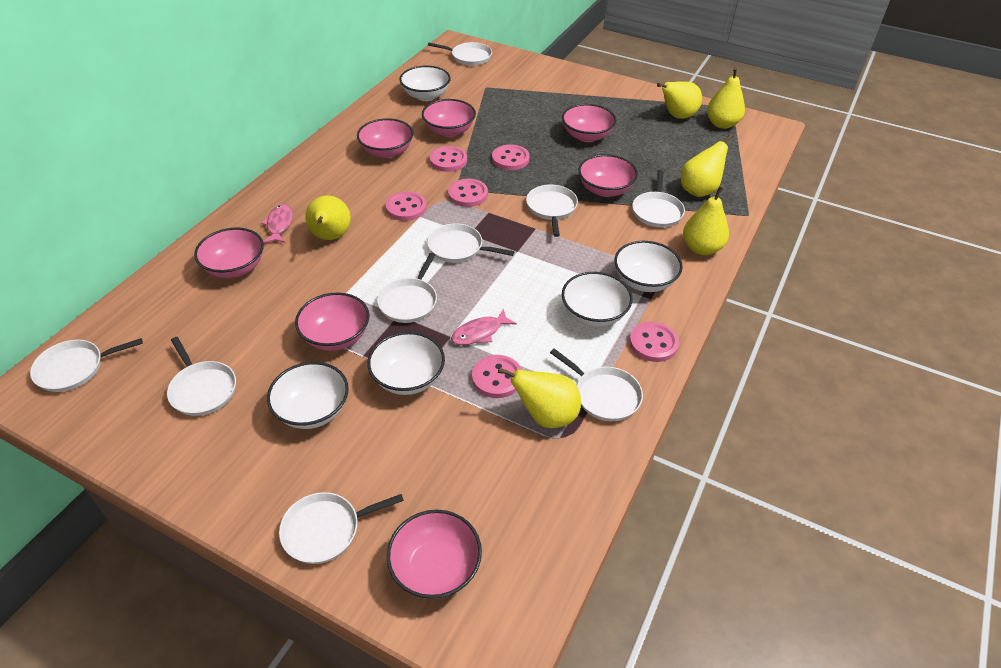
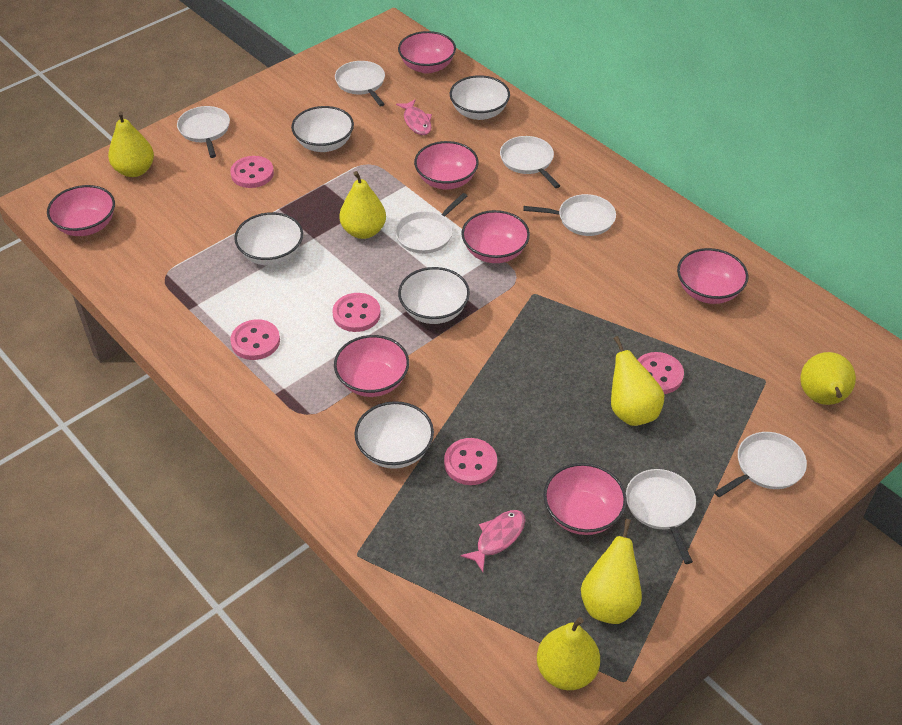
pink button: 6 -> 5
white pan: 9 -> 7

